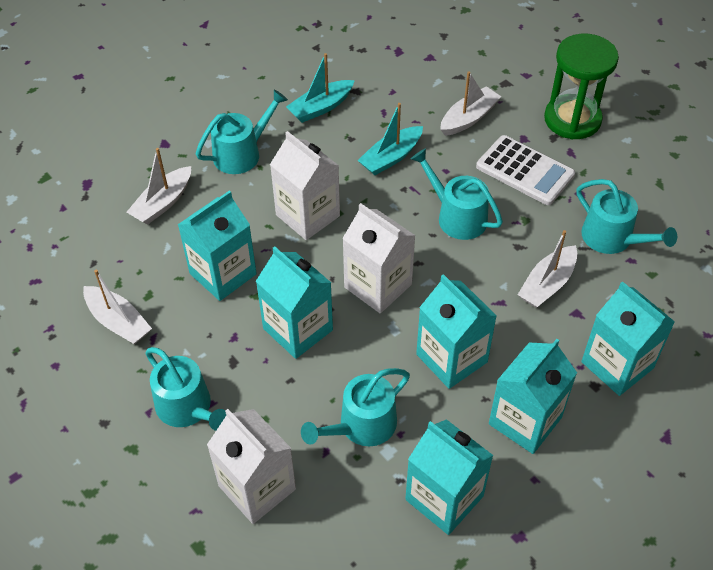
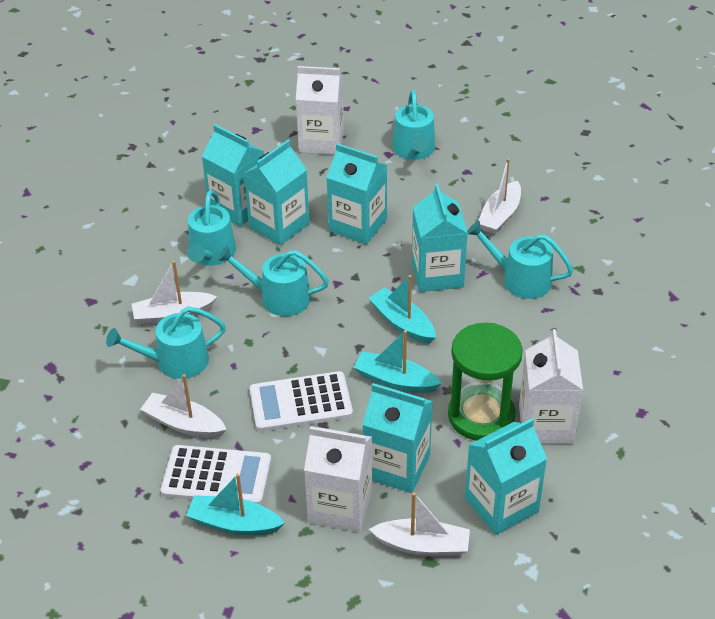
turquoise boat: 2 -> 3
white calculator: 1 -> 2

